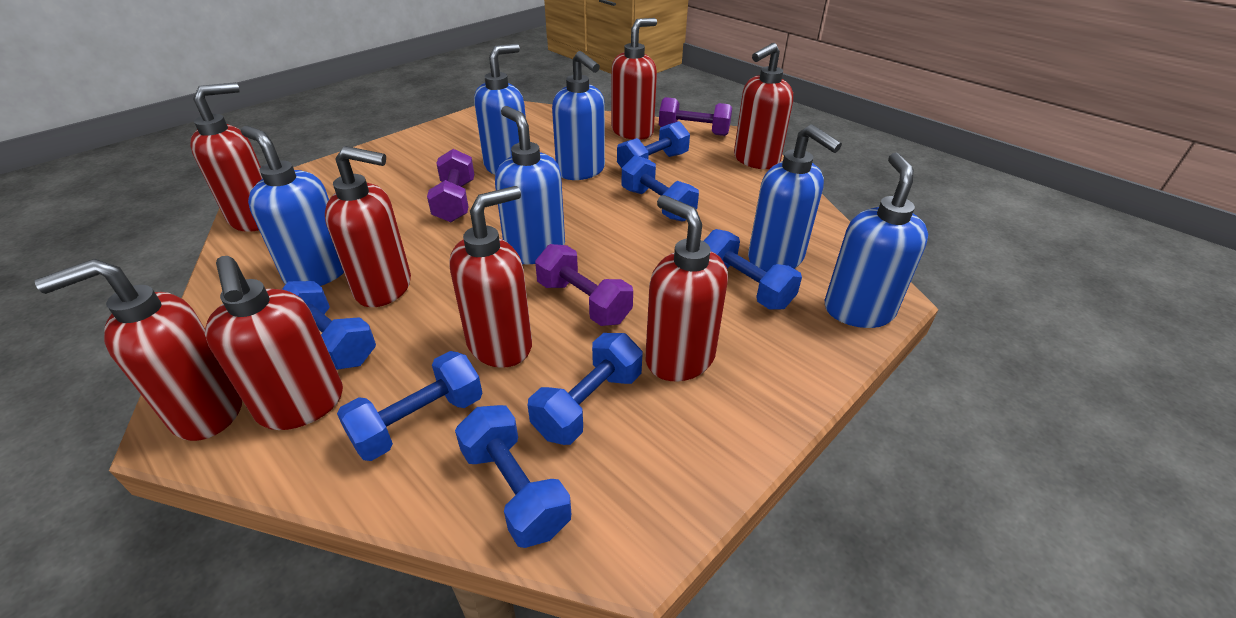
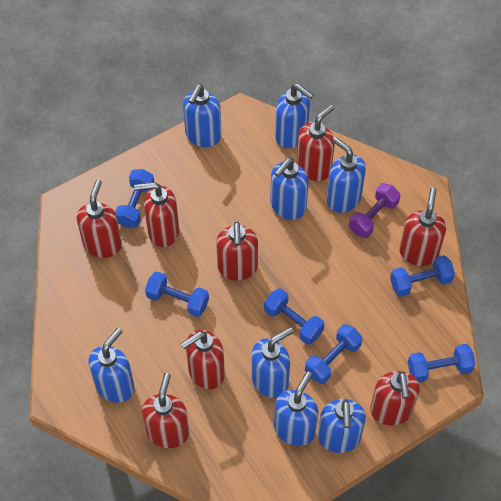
blue dumbbell: 7 -> 6
blue soap dispenser: 6 -> 8
purple dumbbell: 3 -> 1

